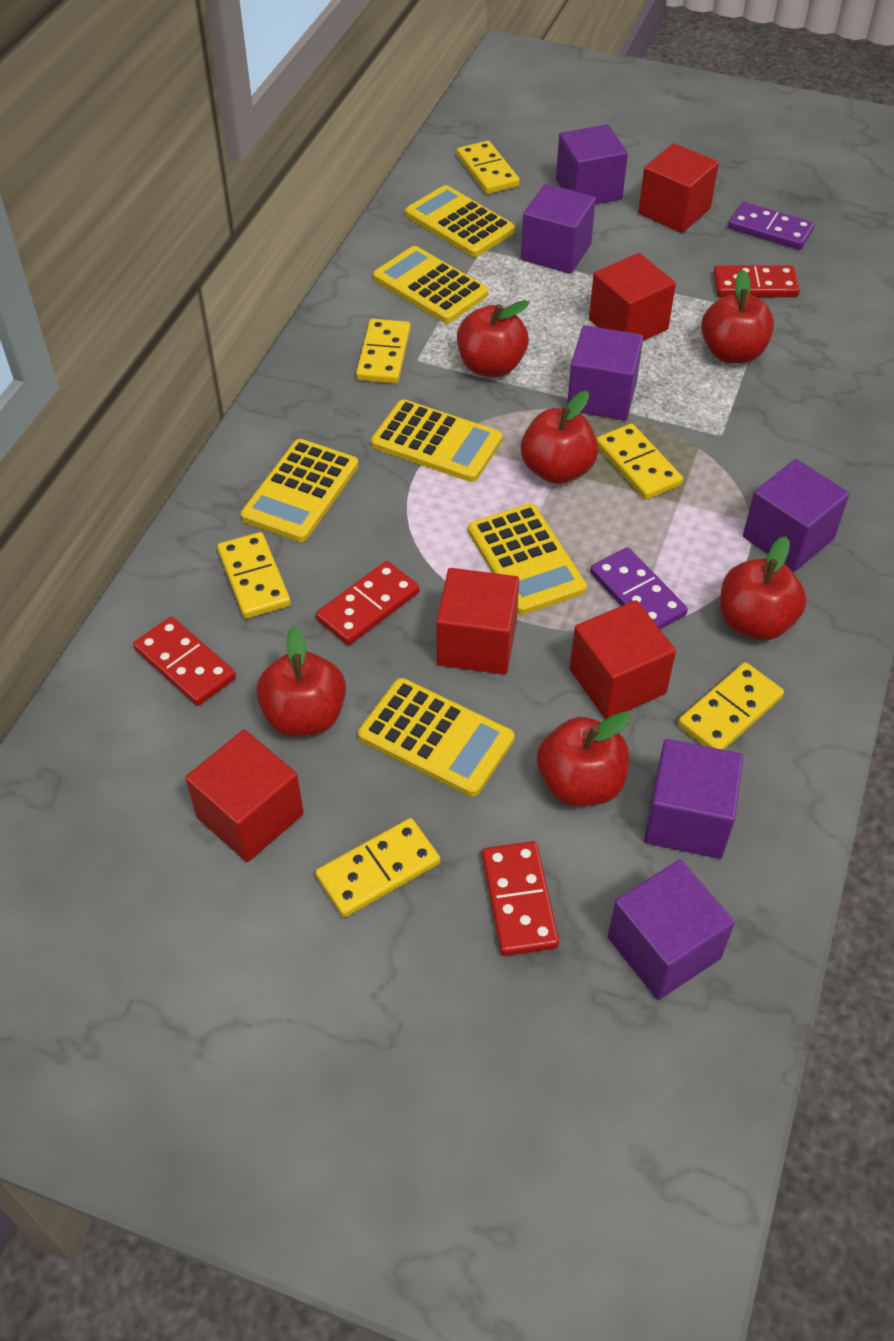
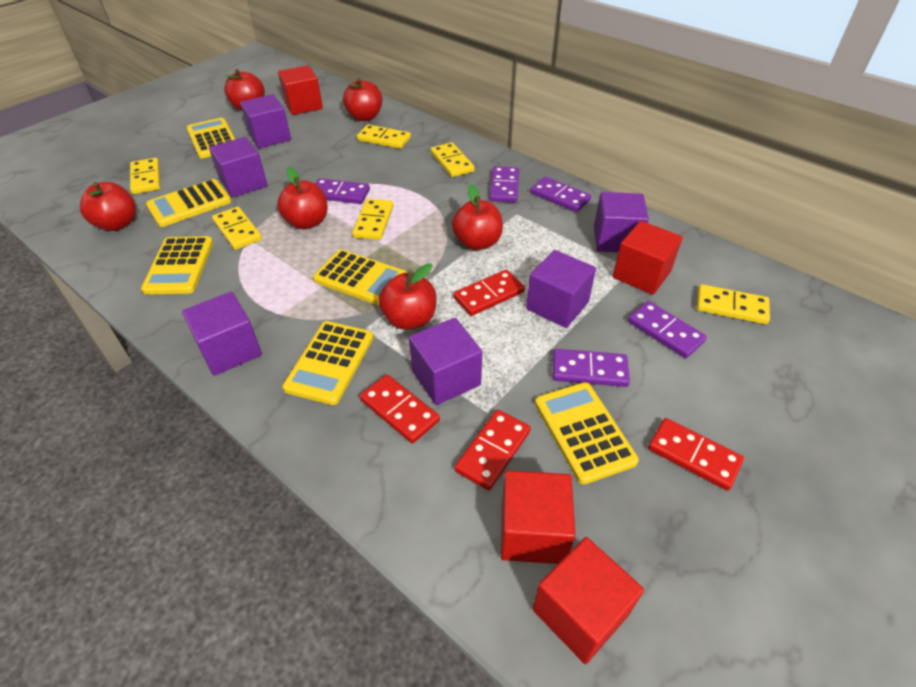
purple domino: 2 -> 5
red cube: 5 -> 4

